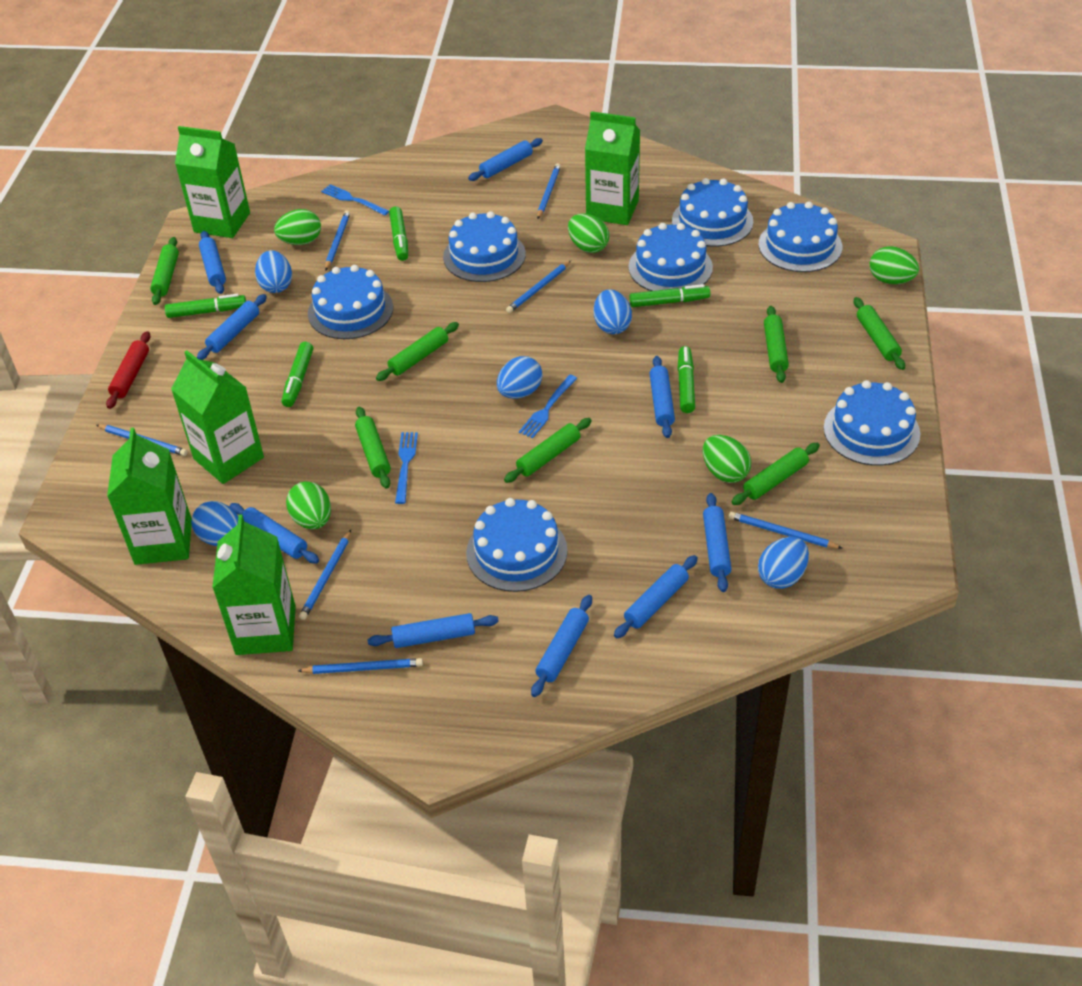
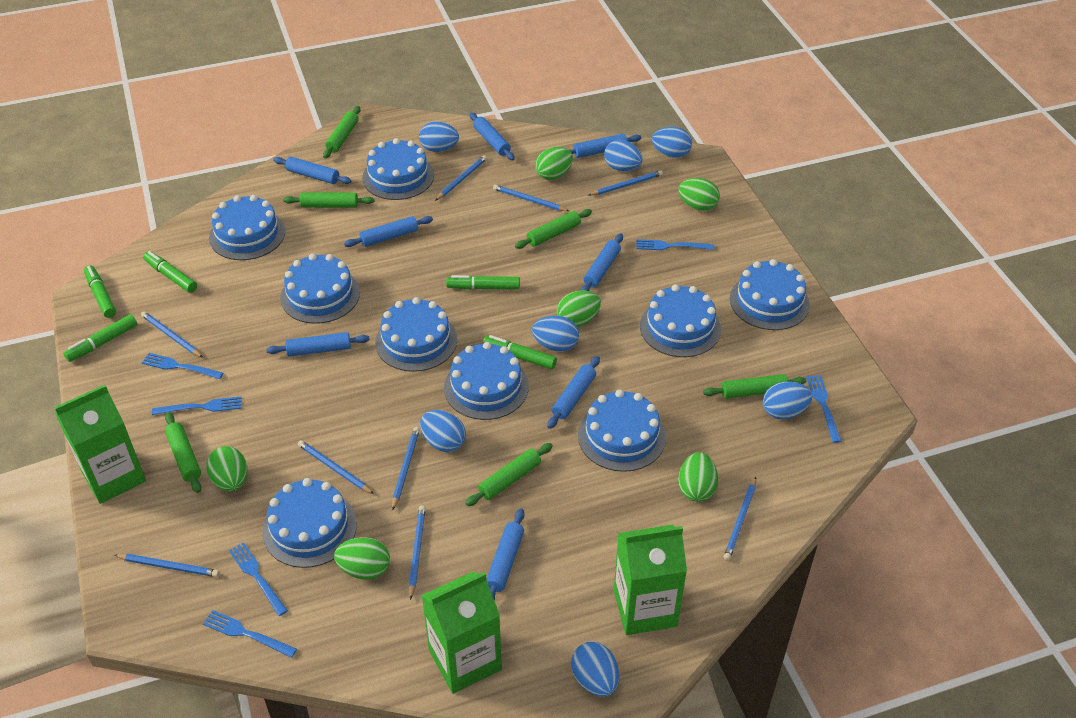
blue cake: 7 -> 9
blue egg: 5 -> 7
blue fork: 3 -> 6
blue pencil: 7 -> 9
blue rolling pin: 9 -> 8
green carton: 5 -> 3
green egg: 5 -> 6
green rolling pin: 7 -> 6
red rolling pin: 1 -> 0

